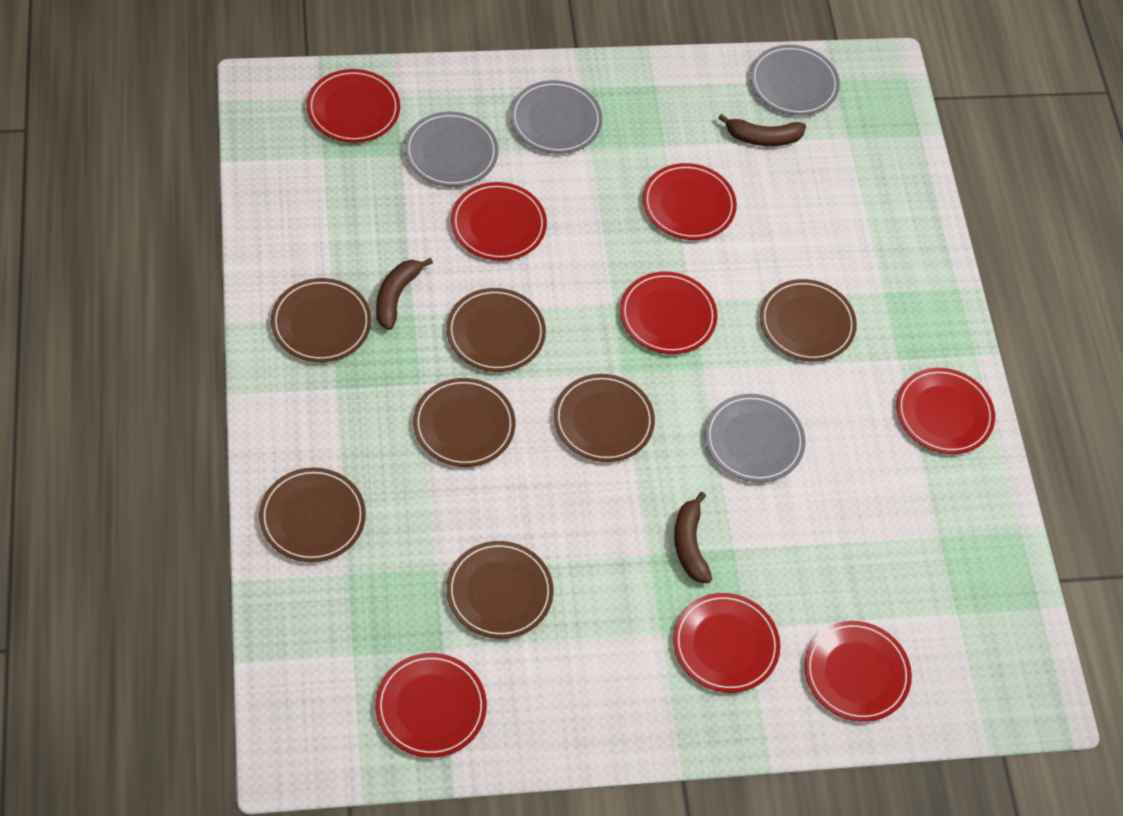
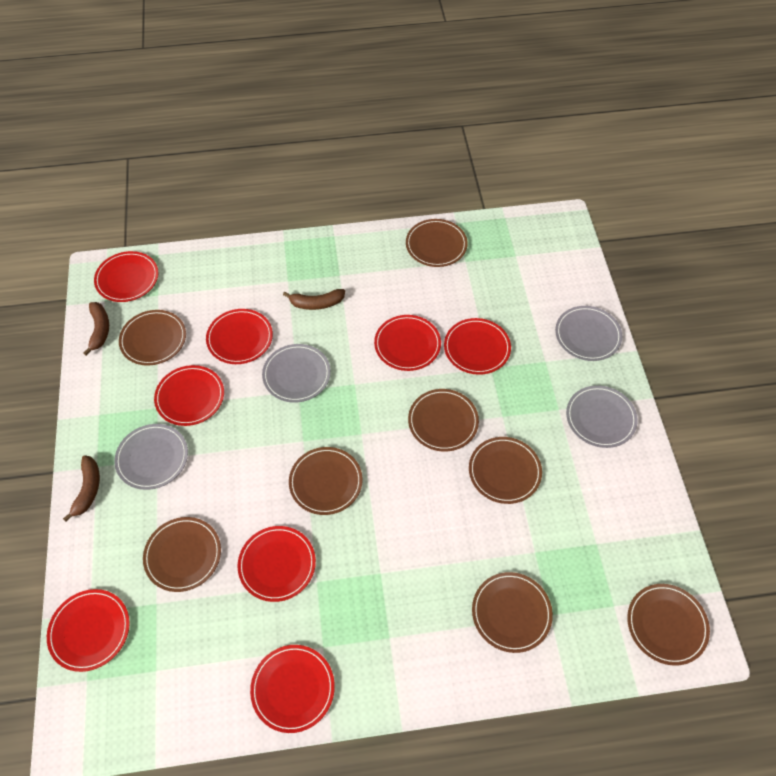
brown plate: 7 -> 8

